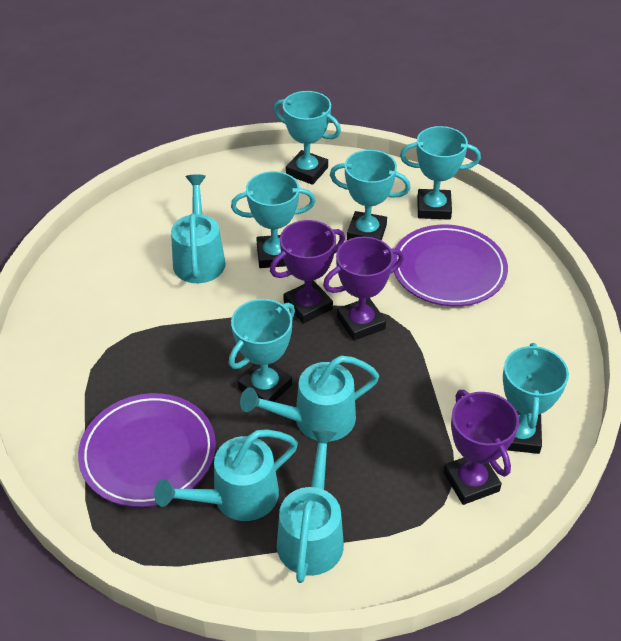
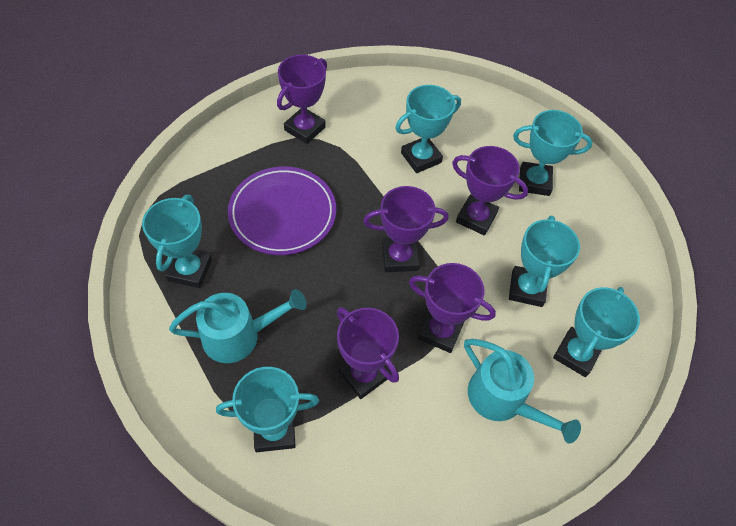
purple plate: 2 -> 1
purple trophy: 3 -> 5
turquoise watering can: 4 -> 2

